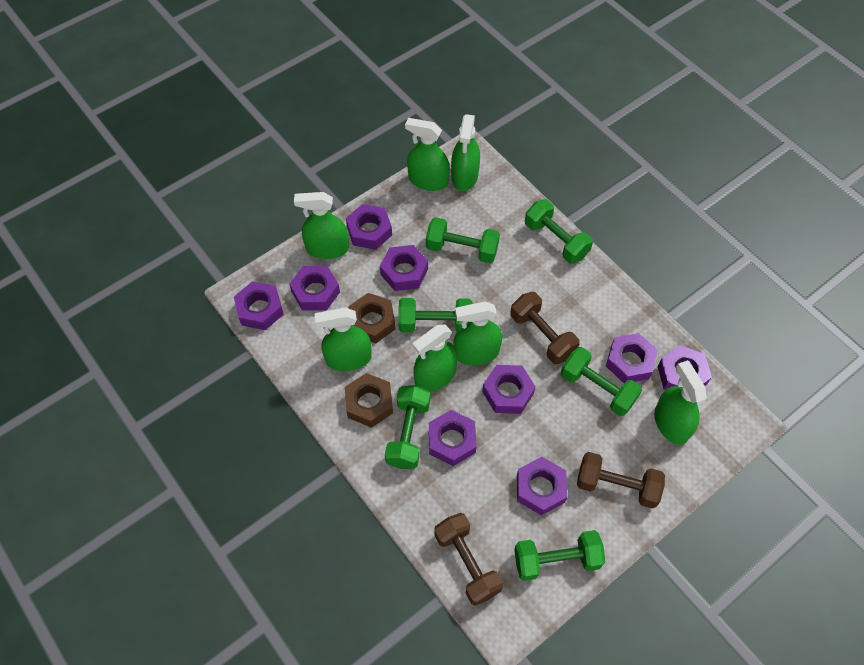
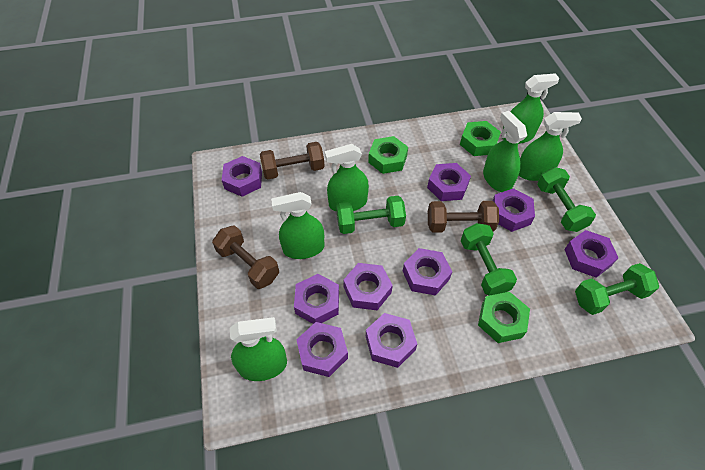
brown nut: 2 -> 0
green dumbbell: 6 -> 4
green nut: 0 -> 3
green spray bottle: 7 -> 6

